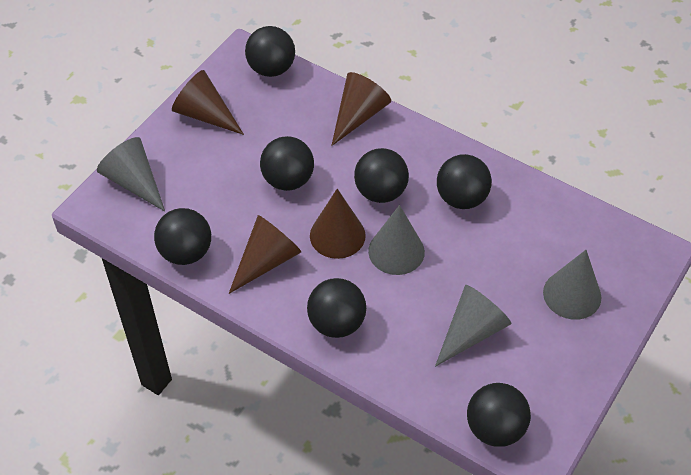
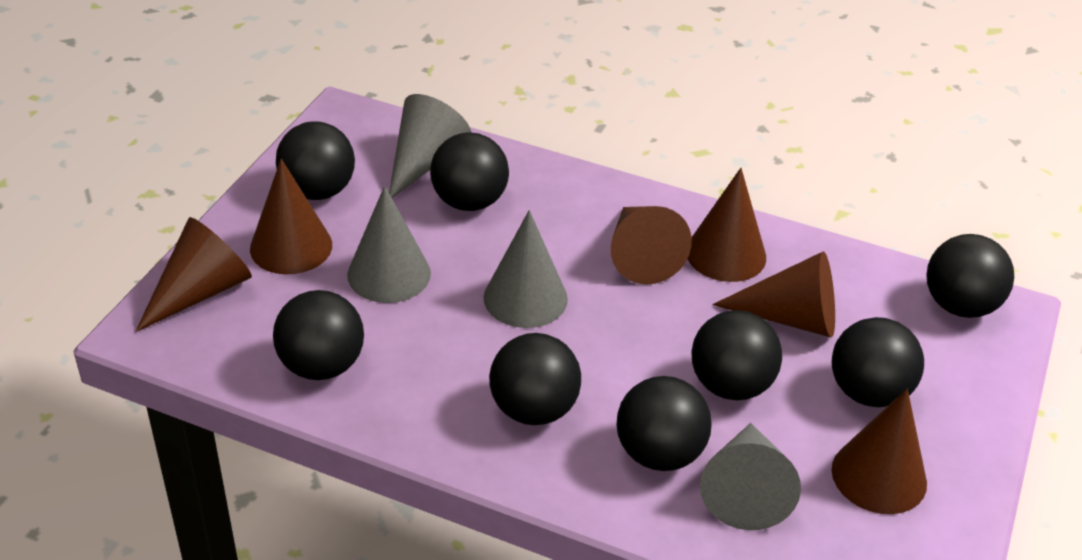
black ball: 7 -> 8
brown cone: 4 -> 6

